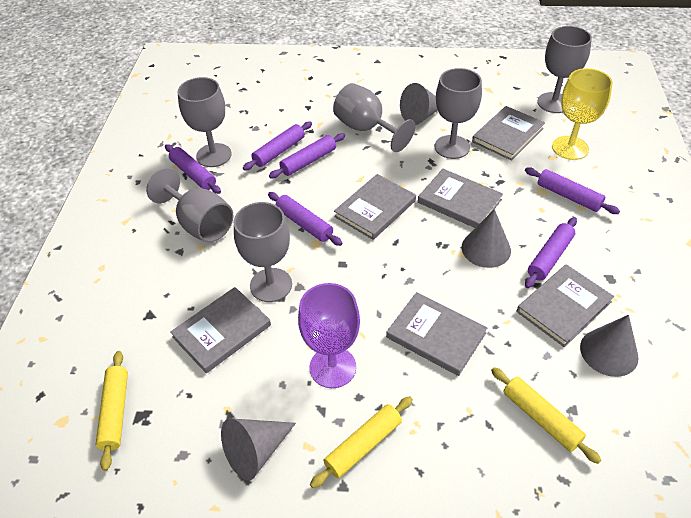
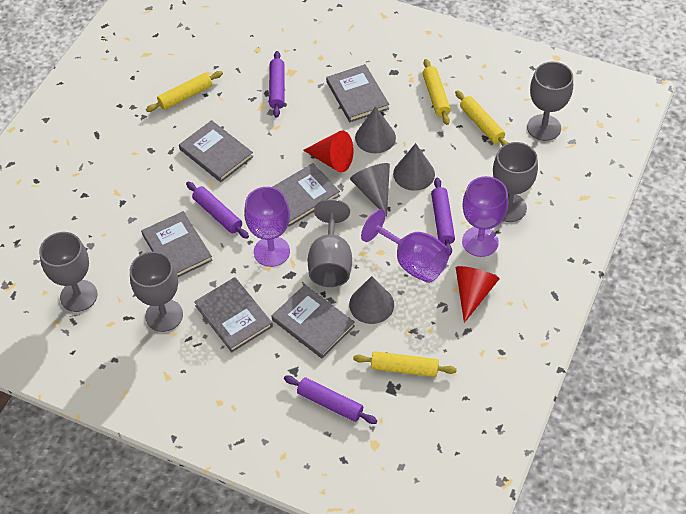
grey goblet: 6 -> 5
purple goblet: 1 -> 3
purple rolling pin: 6 -> 4
red cone: 0 -> 2
yellow goblet: 1 -> 0
yellow rolling pin: 3 -> 4

